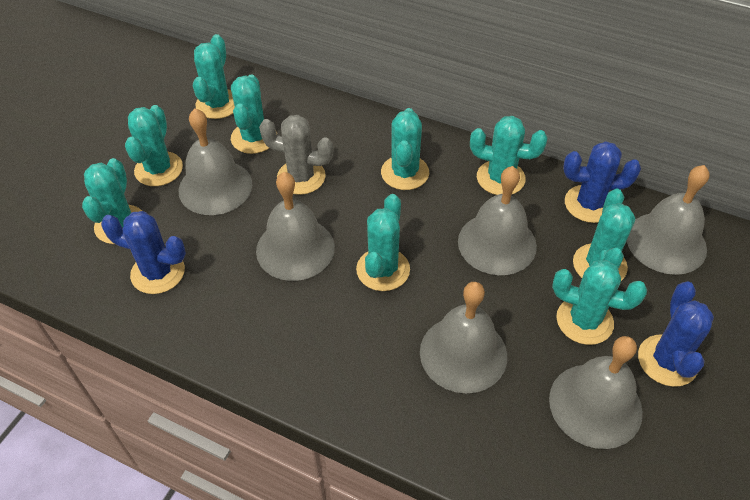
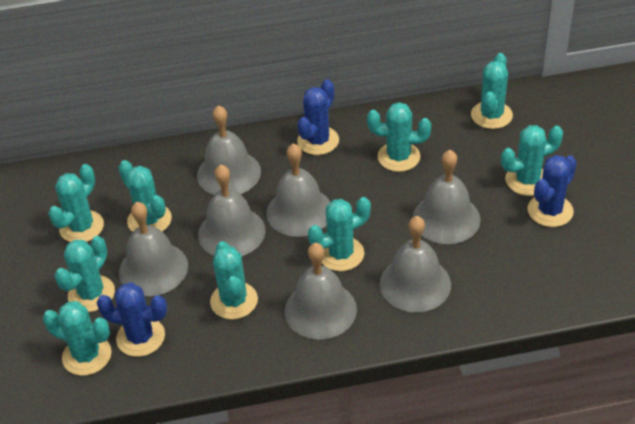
grey bell: 6 -> 7
grey cactus: 1 -> 0

